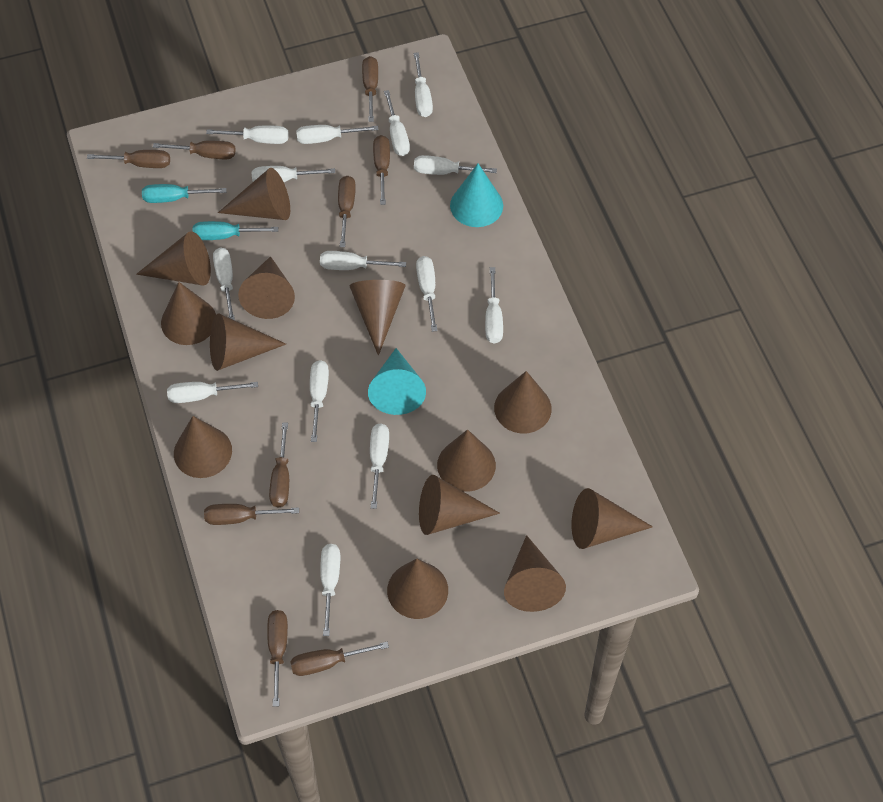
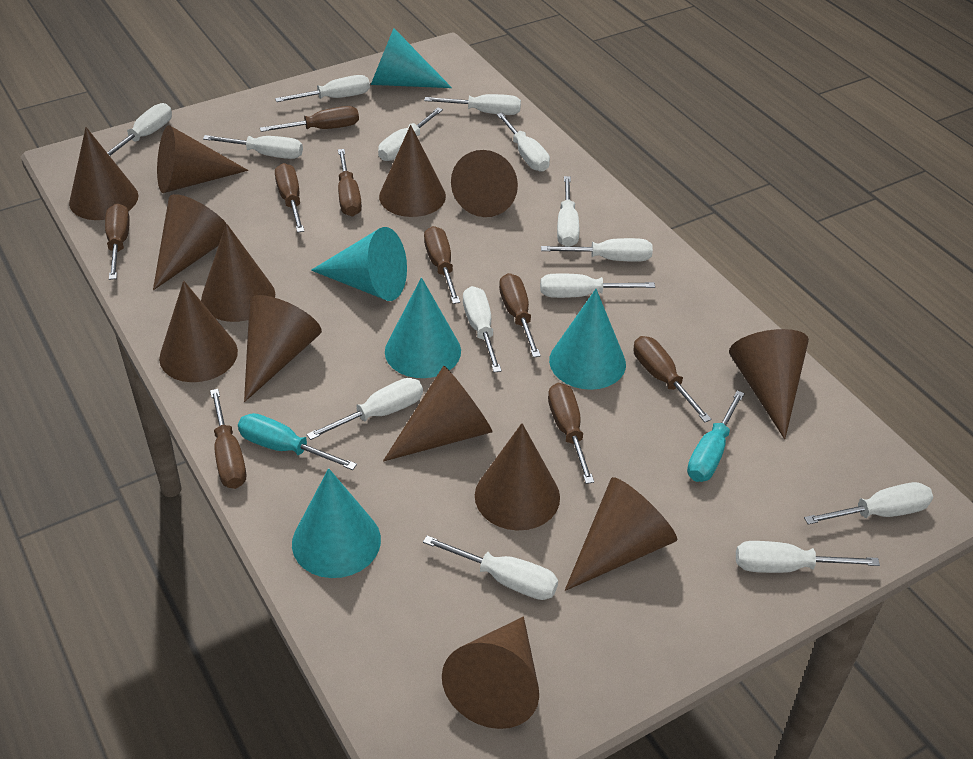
turquoise cone: 2 -> 5

